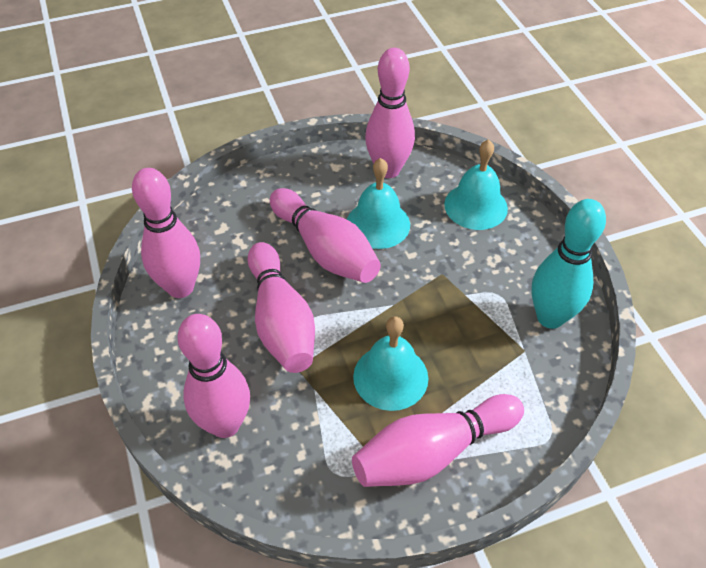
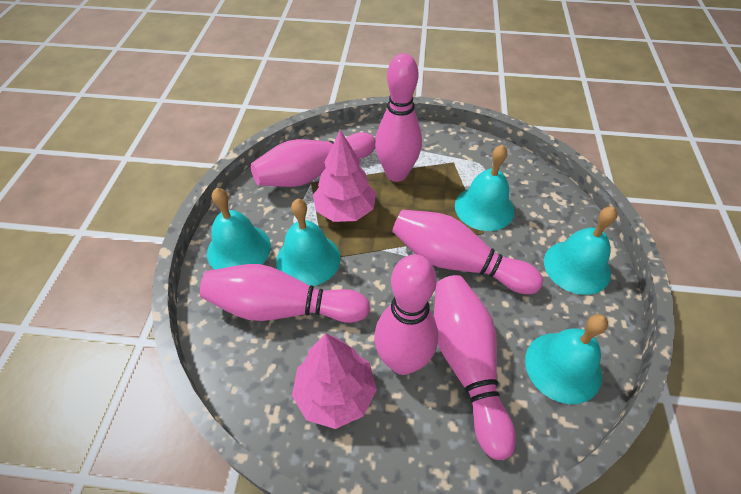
pink tree: 0 -> 2
turquoise bell: 3 -> 5
turquoise bowling pin: 1 -> 0

